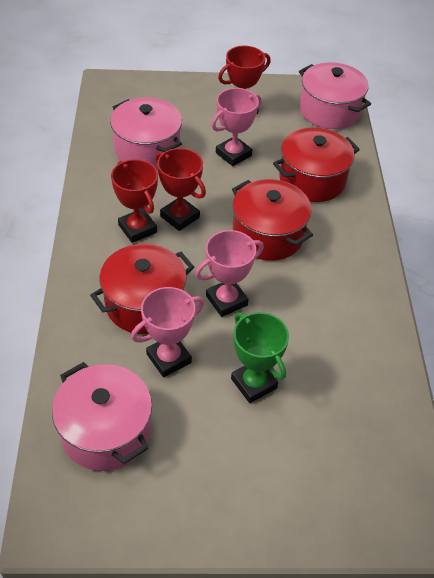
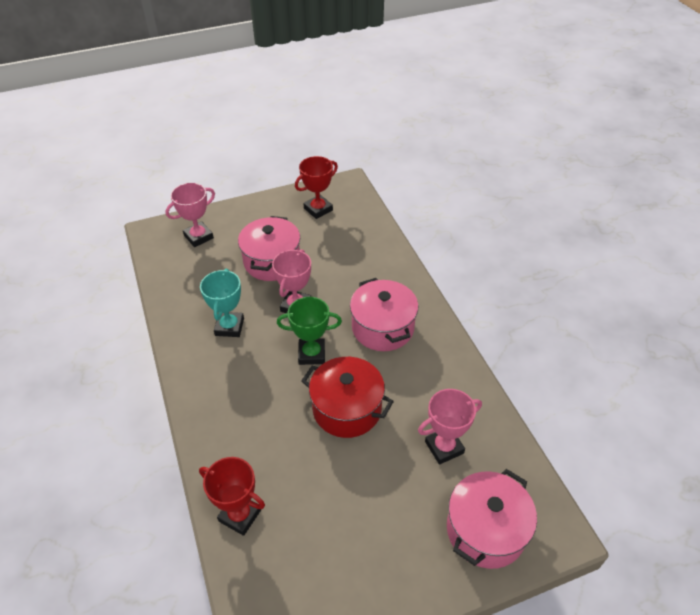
red pot: 3 -> 1
red trophy: 3 -> 2
turquoise trophy: 0 -> 1

